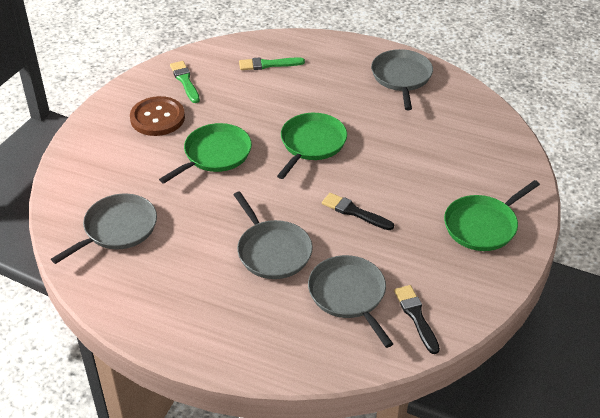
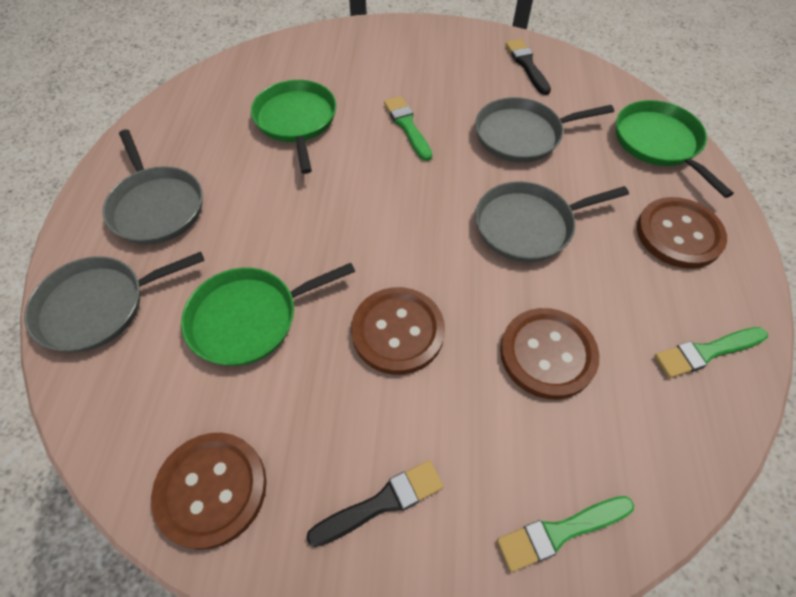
brown button: 1 -> 4
green brush: 2 -> 3

